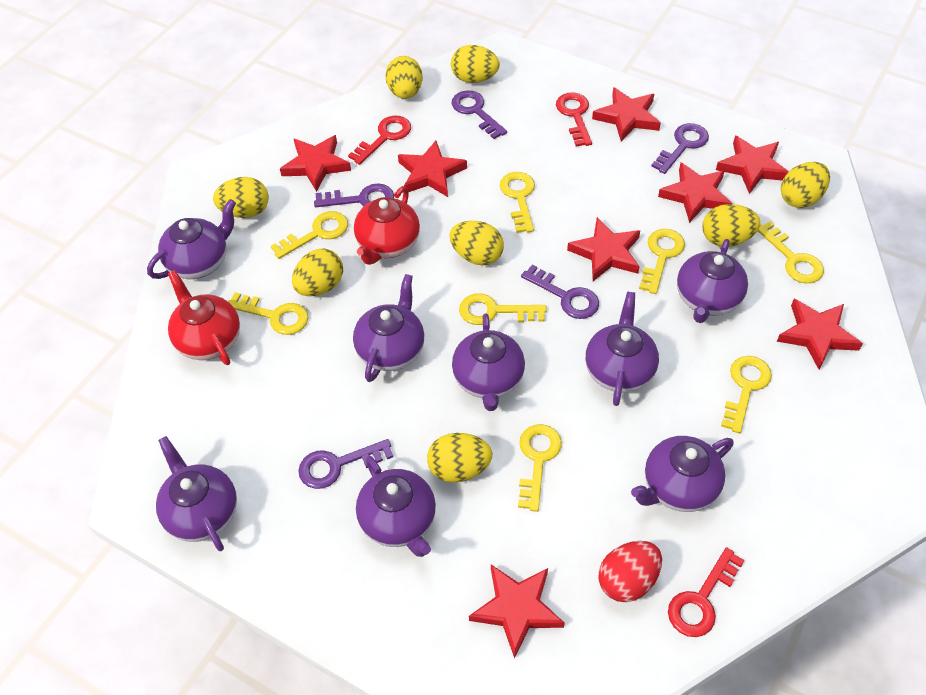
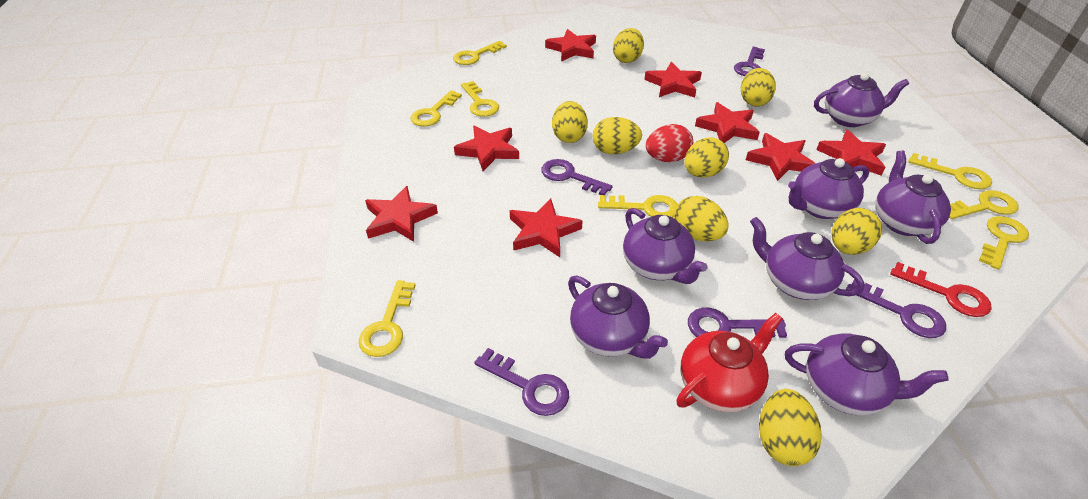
purple teapot: 8 -> 7
red key: 3 -> 1
red teapot: 2 -> 1

